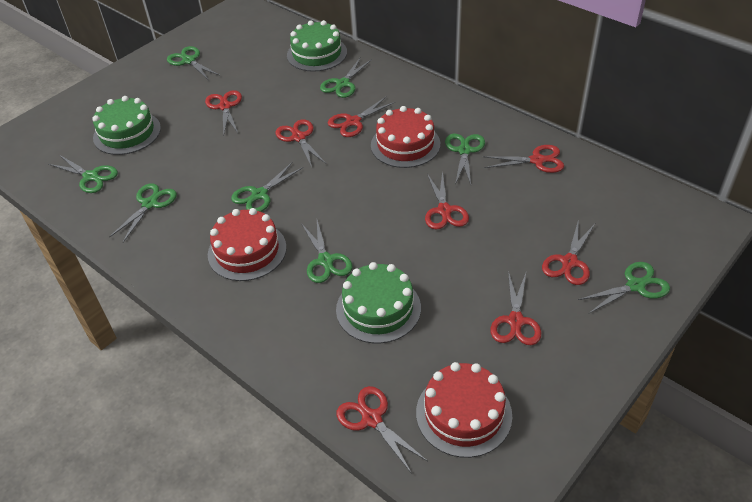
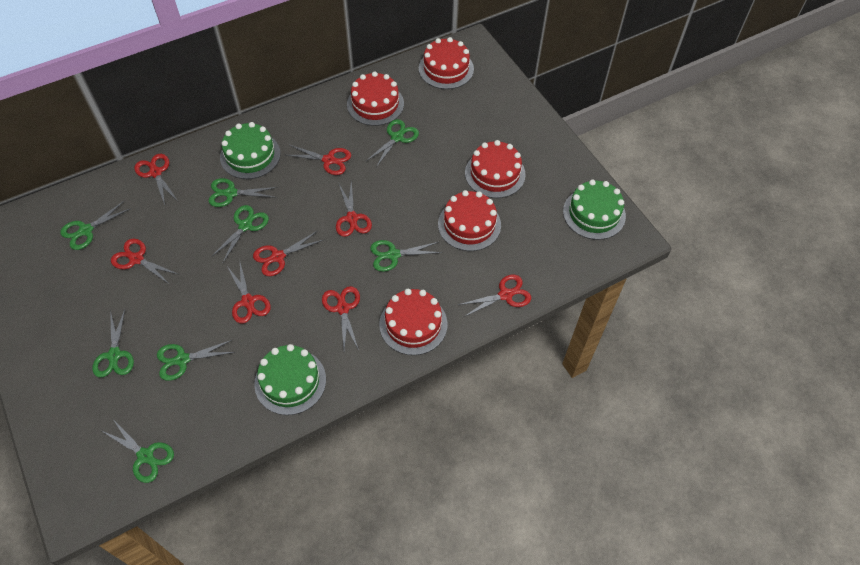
red cake: 3 -> 5

